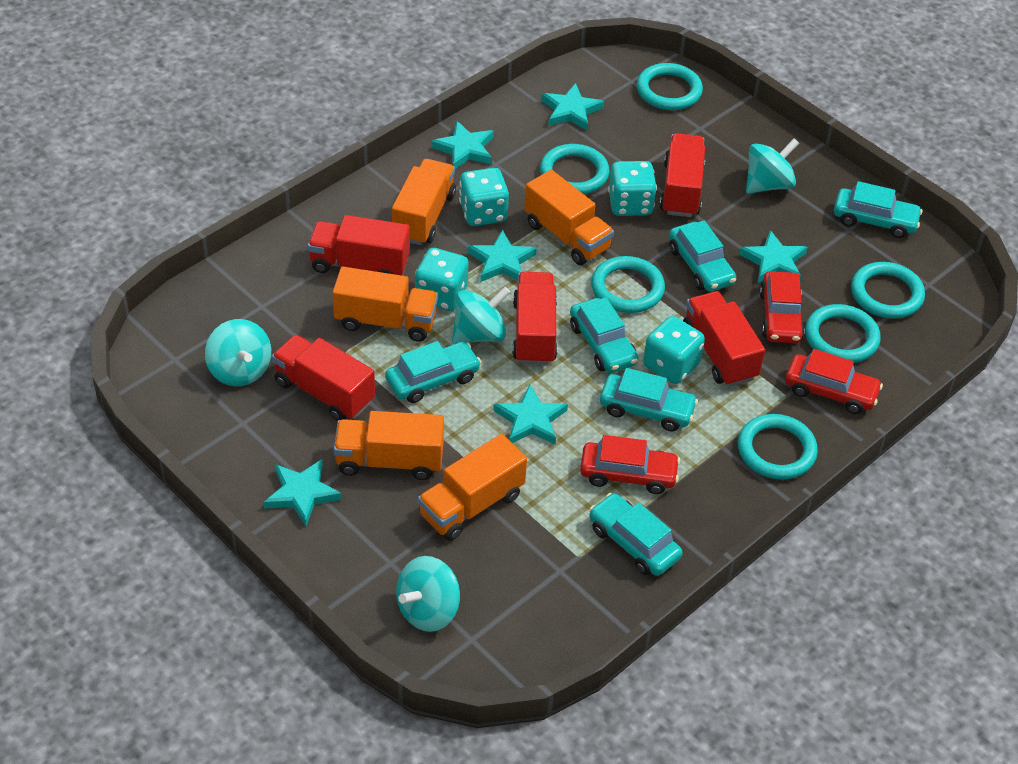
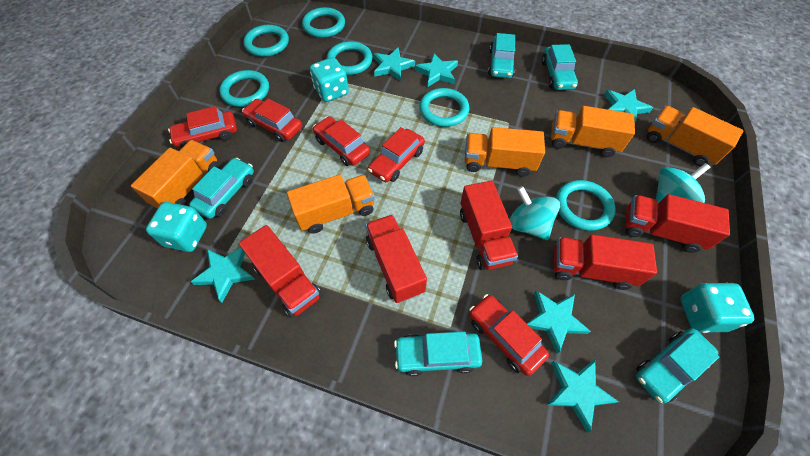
red car: 3 -> 5
turquoise car: 6 -> 5
turquoise dice: 4 -> 3
turquoise spinning top: 4 -> 2

